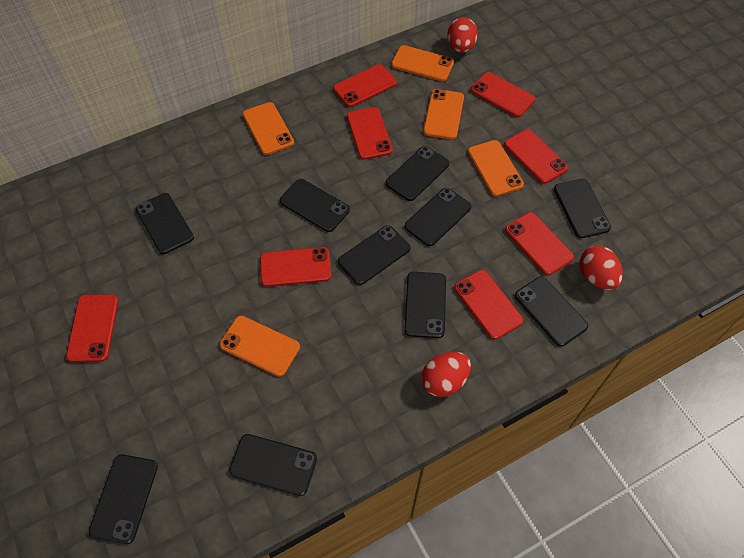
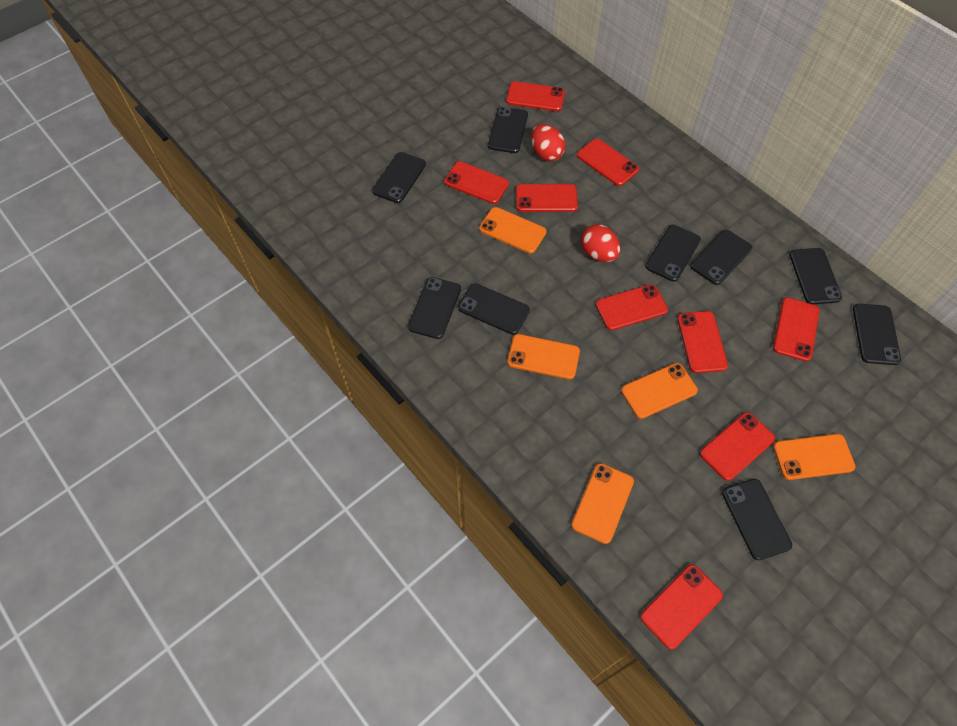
black phone: 10 -> 9
red egg: 3 -> 2
red phone: 8 -> 9

